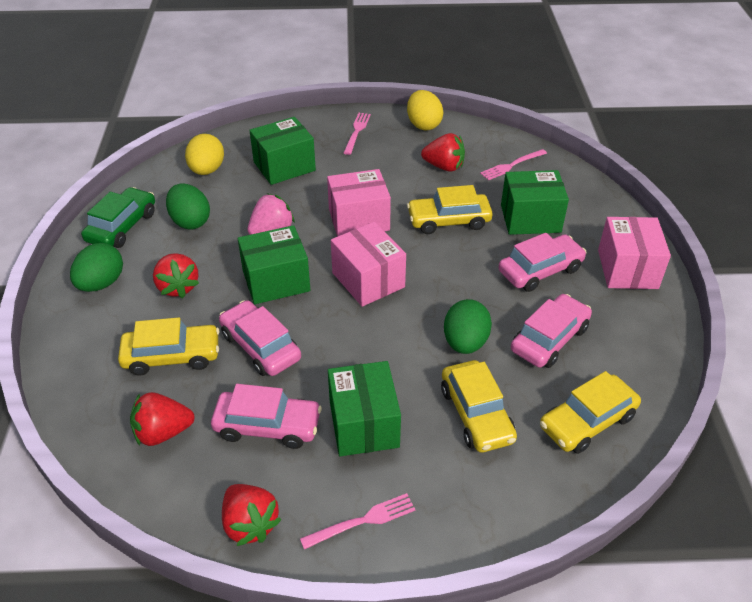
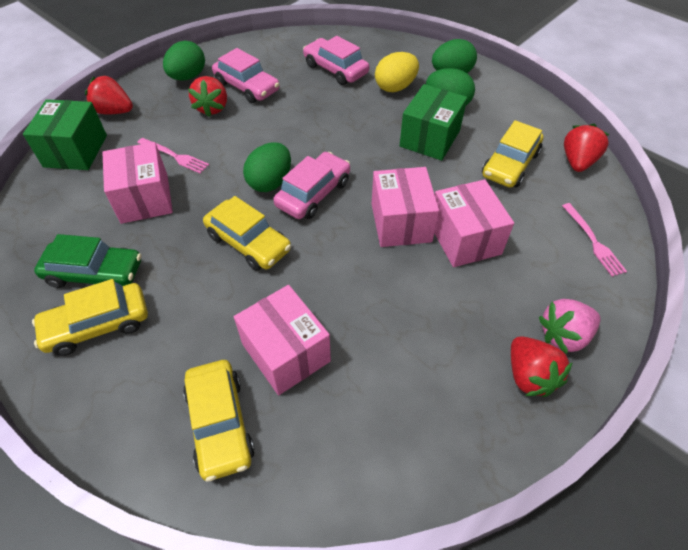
green box: 4 -> 2
green egg: 3 -> 4
pink box: 3 -> 4
pink car: 4 -> 3
pink fork: 3 -> 2
yellow egg: 2 -> 1

